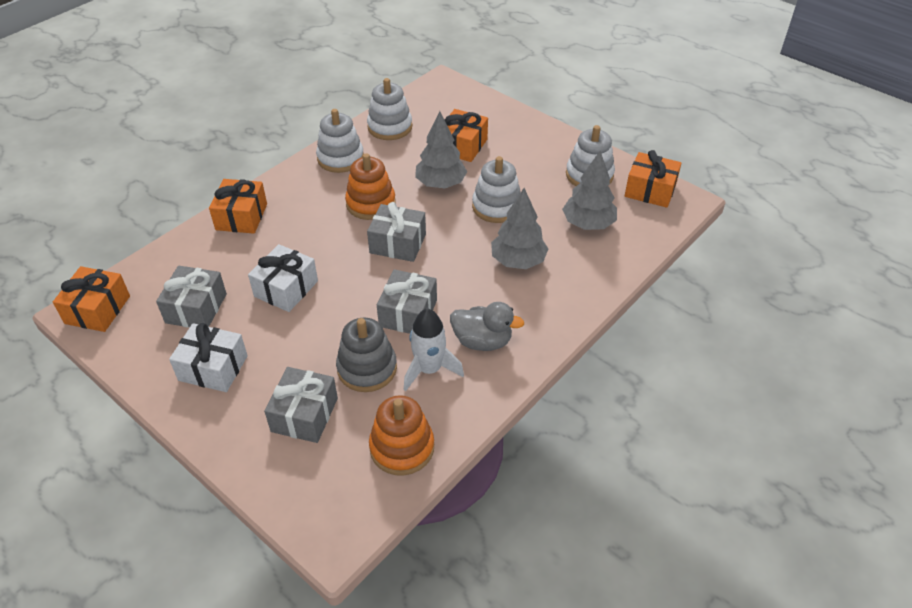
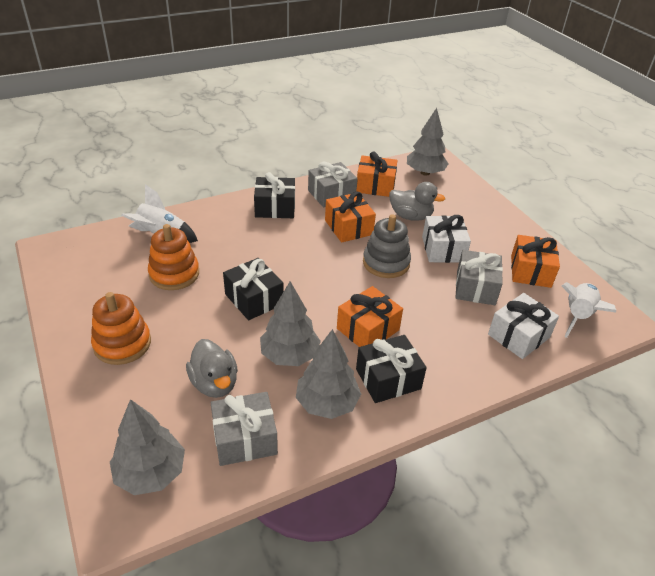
black gift: 0 -> 3
grey duck: 1 -> 2
grey gift: 4 -> 3
grey tree: 3 -> 4
white rocket: 1 -> 2
white stacking toy: 4 -> 0

